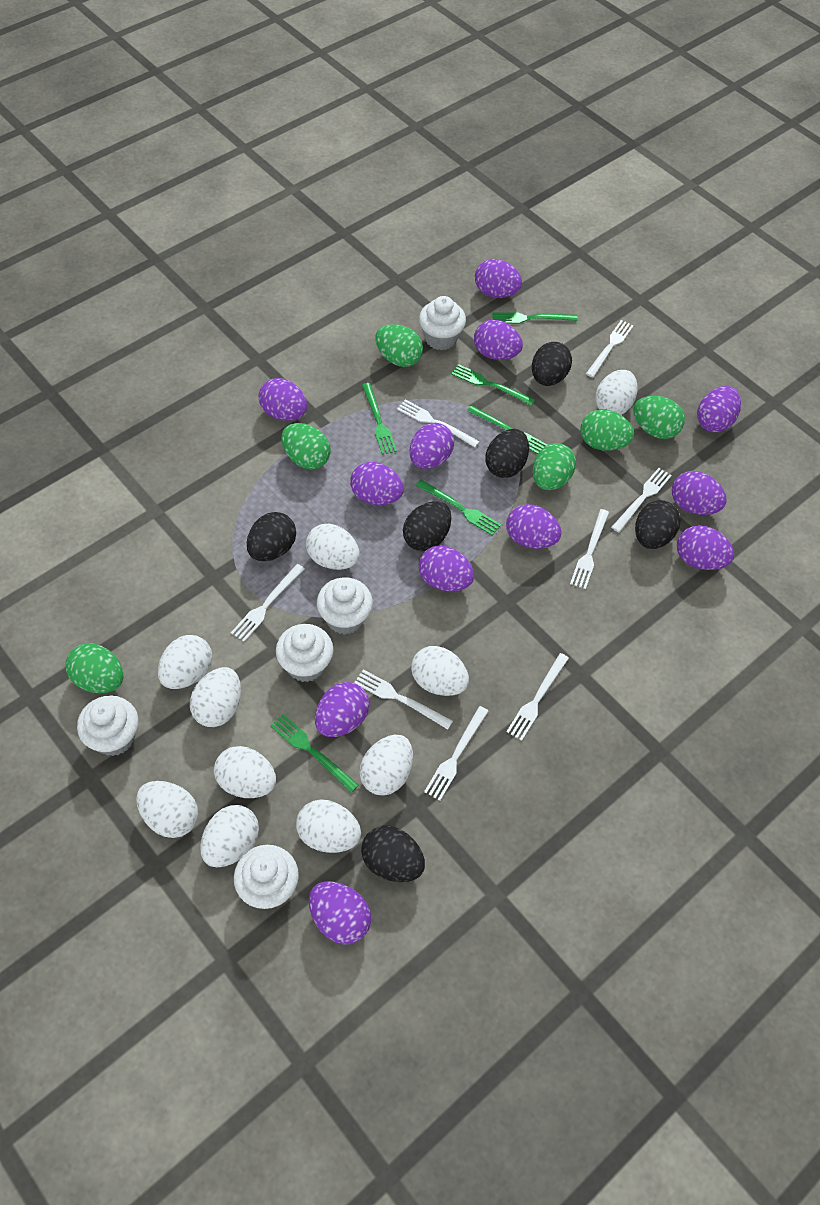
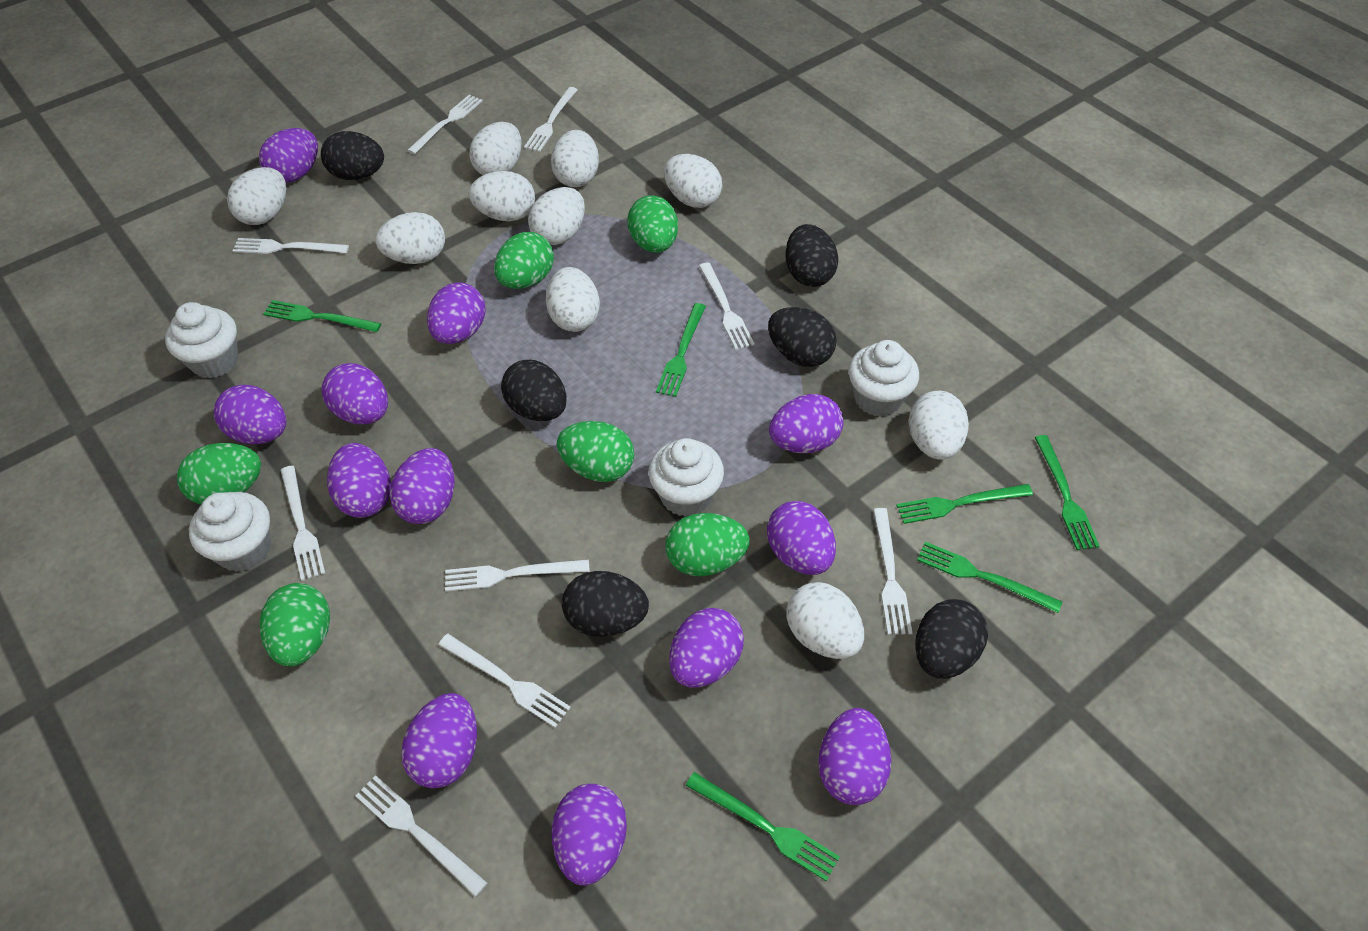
white cupcake: 5 -> 4
white fork: 8 -> 9

